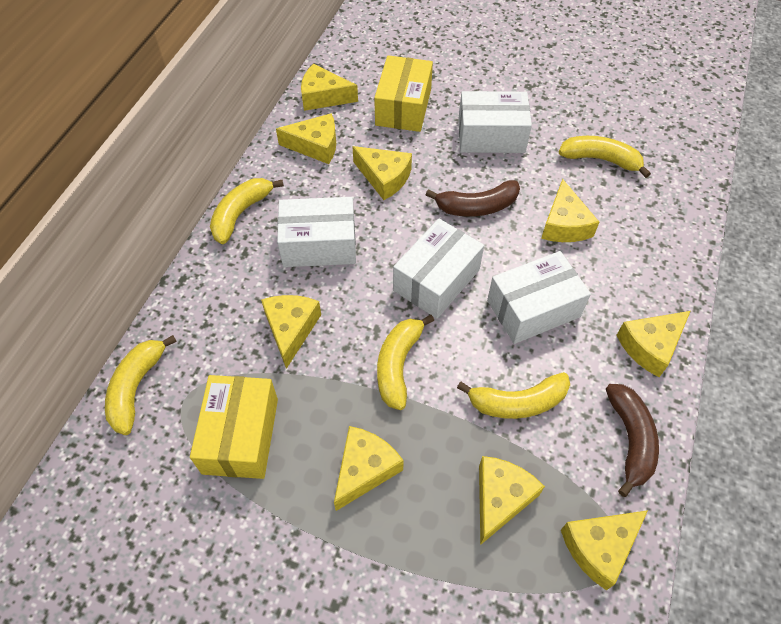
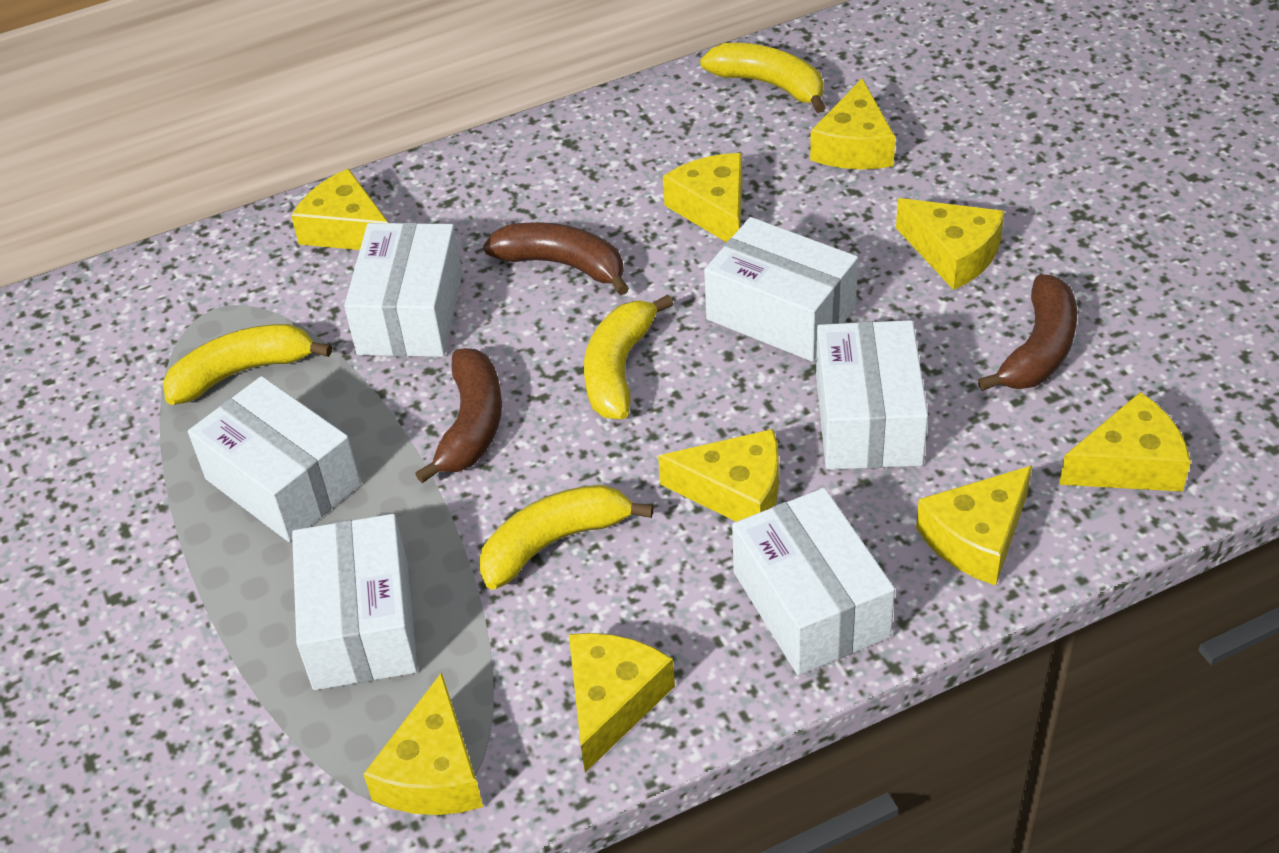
brown banana: 2 -> 3
white box: 4 -> 6
yellow banana: 5 -> 4
yellow box: 2 -> 0

